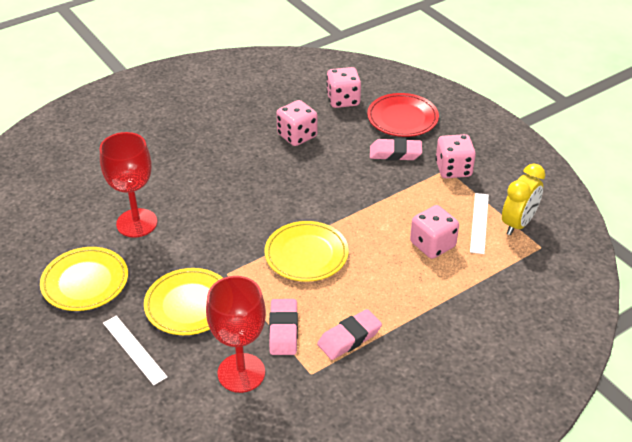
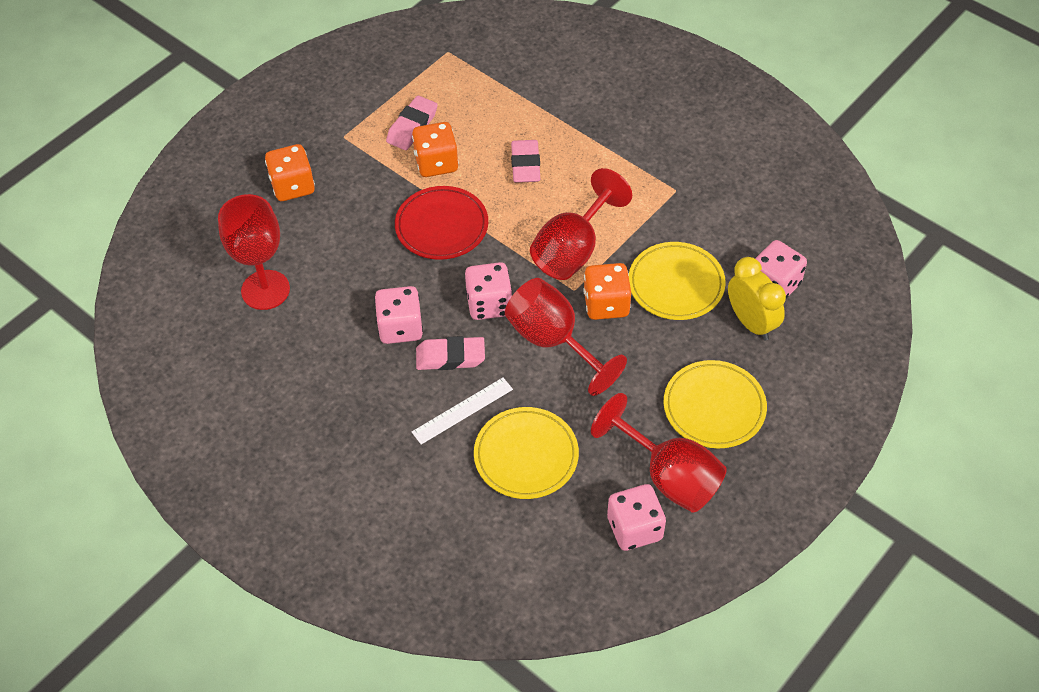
orange dice: 0 -> 3
red goblet: 2 -> 4
white ruler: 2 -> 1

